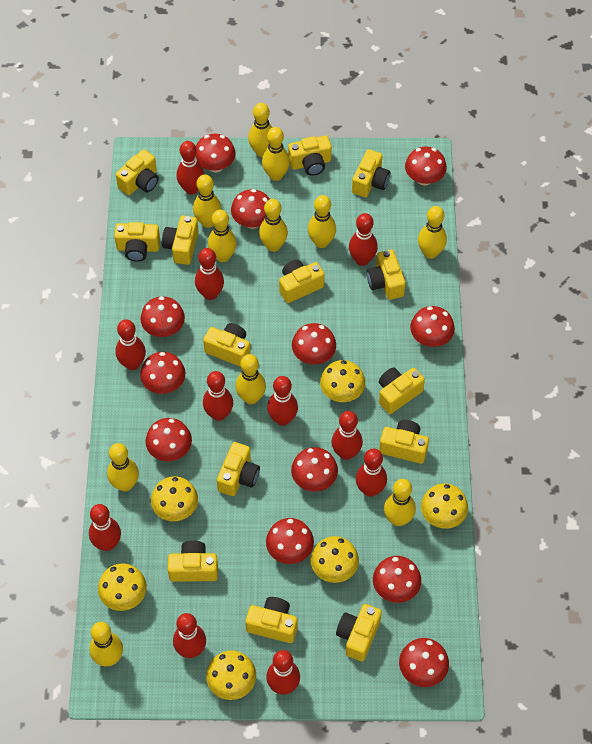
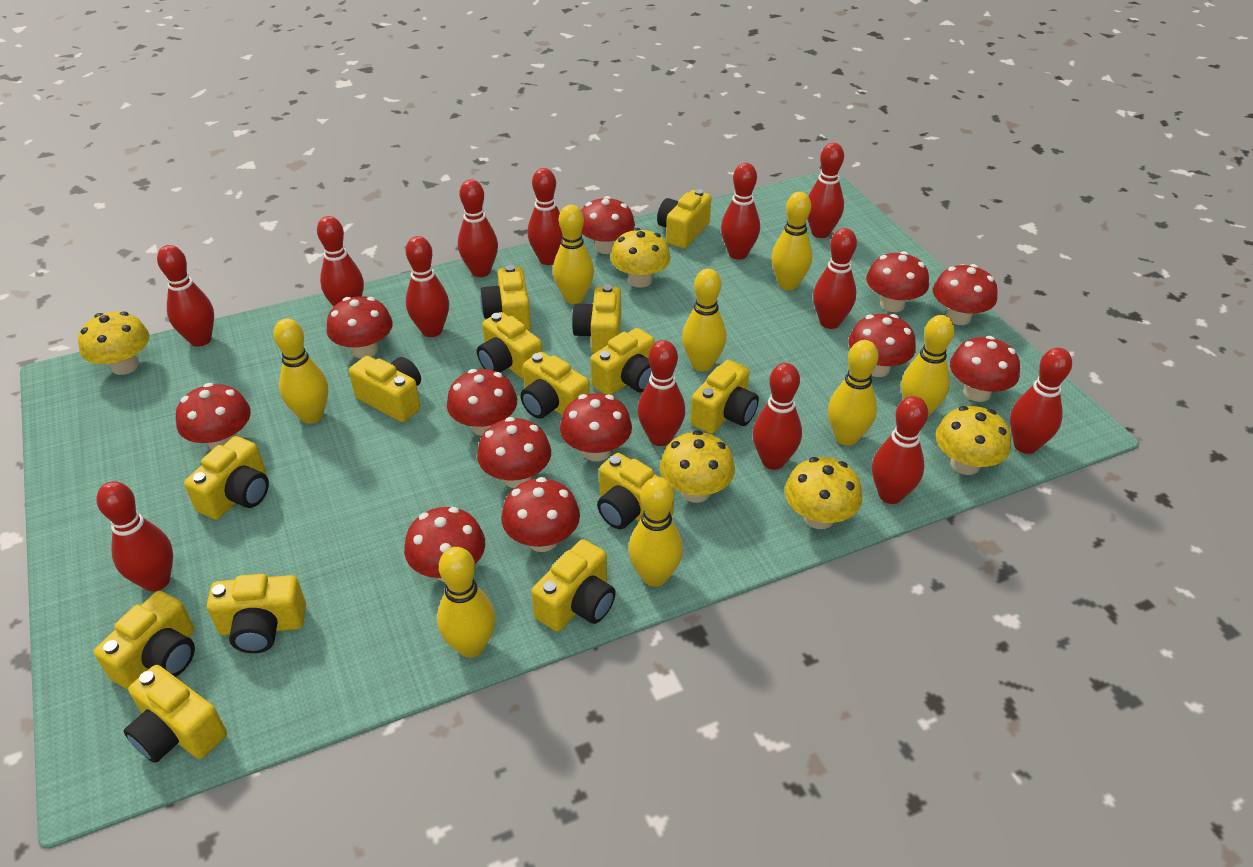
red bowling pin: 11 -> 13
yellow bowling pin: 11 -> 8
yellow mushroom: 6 -> 5

